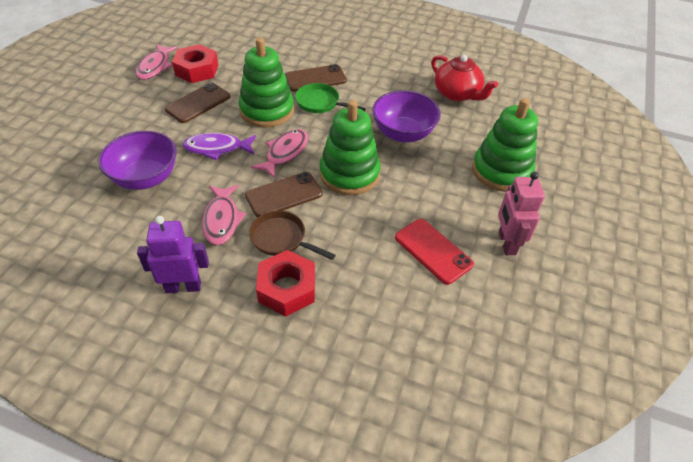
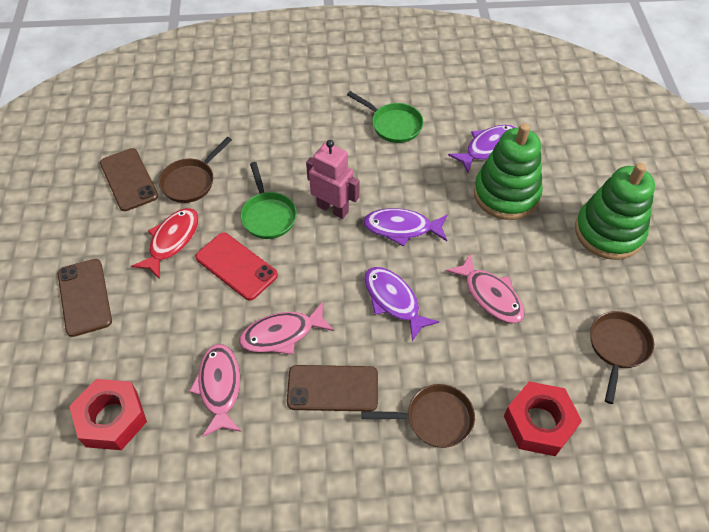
brown pan: 1 -> 3
green pan: 1 -> 2
green stacking toy: 3 -> 2
purple bowl: 2 -> 0
purple fish: 1 -> 3
purple robot: 1 -> 0
red fish: 0 -> 1
red teapot: 1 -> 0

